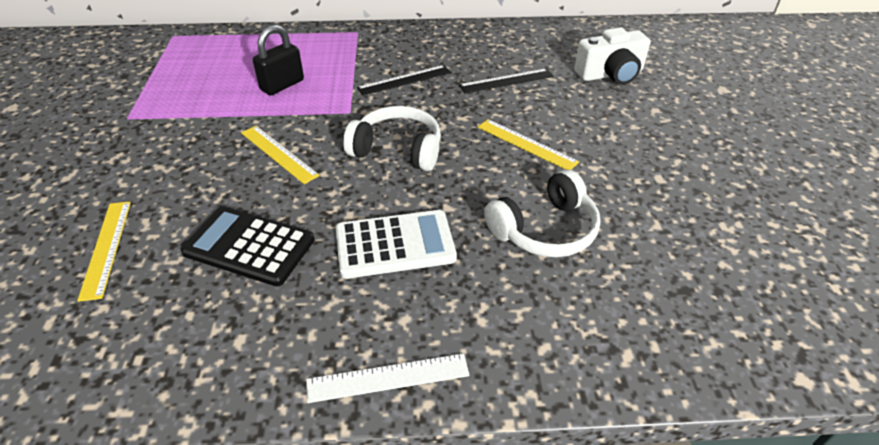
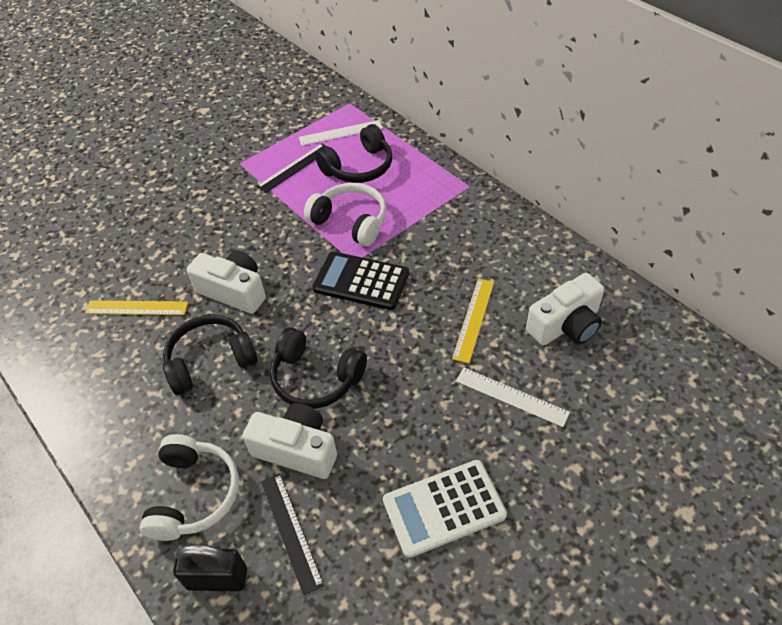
black headphones: 0 -> 3
white camera: 1 -> 3
white ruler: 1 -> 2
yellow ruler: 3 -> 2

